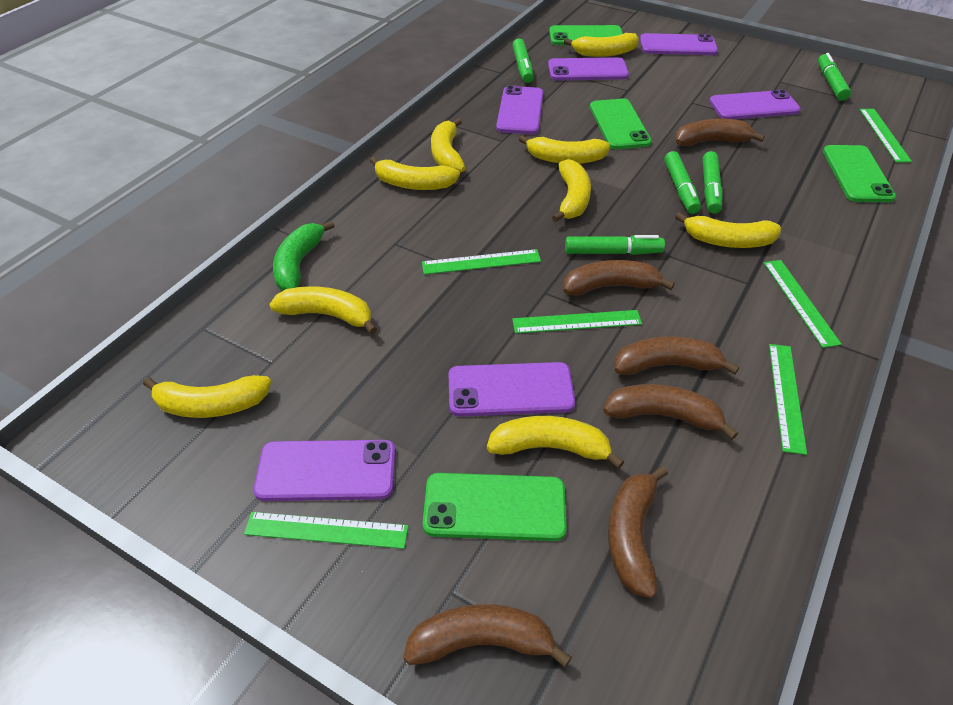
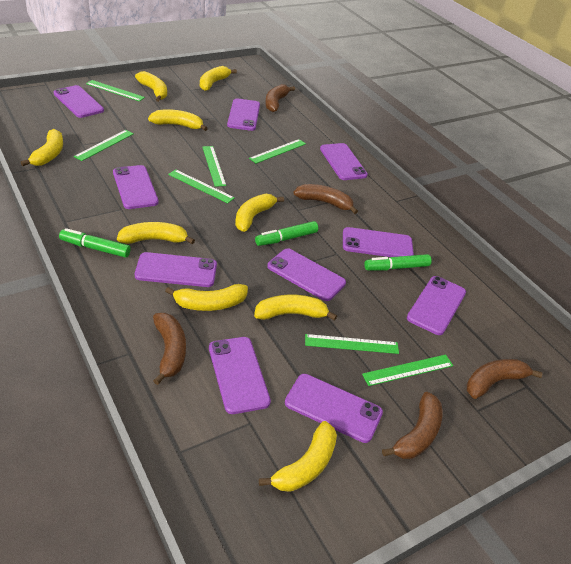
brown banana: 6 -> 5
green banana: 1 -> 0
green marker: 5 -> 3
green phone: 4 -> 0
green ruler: 6 -> 7
purple phone: 6 -> 10

